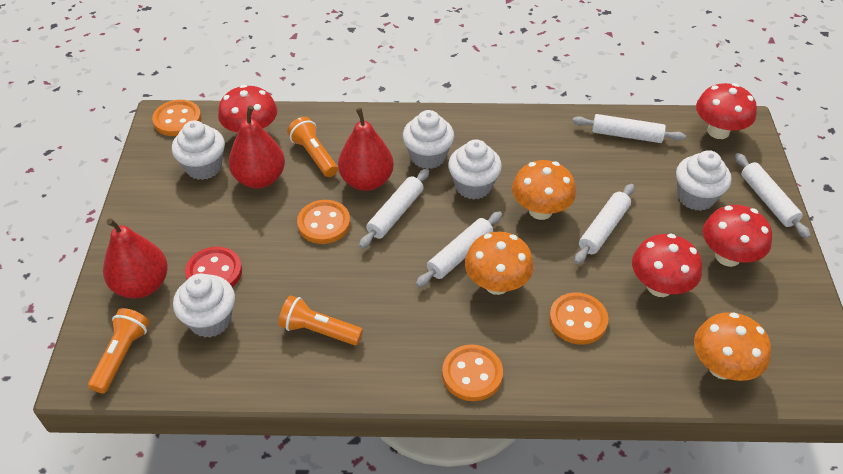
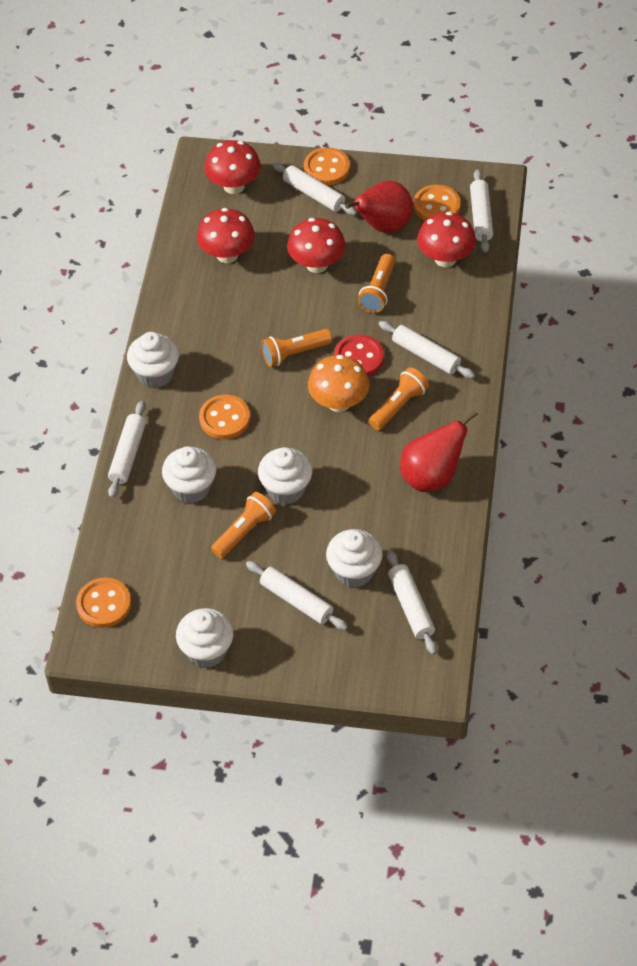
orange flashlight: 3 -> 4
orange mushroom: 3 -> 1
red pear: 3 -> 2
white rolling pin: 5 -> 6

